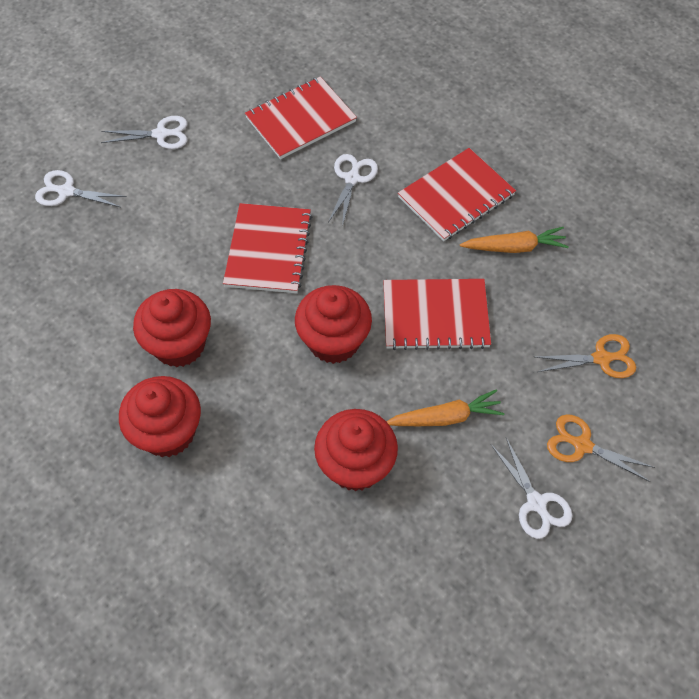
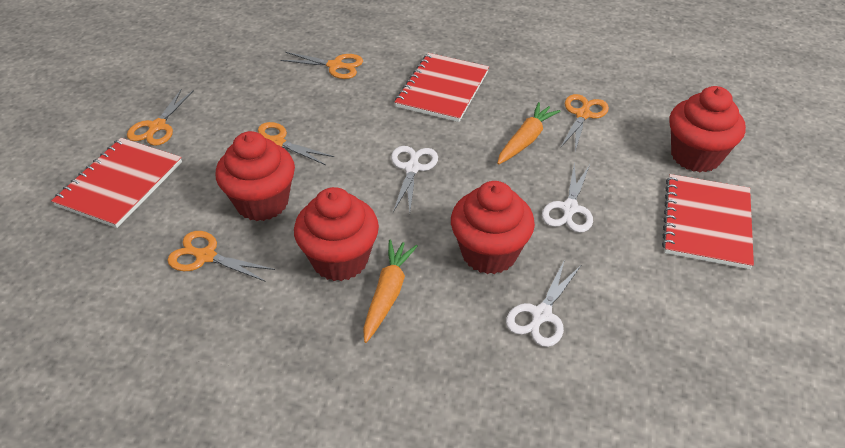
orange scissors: 2 -> 5
red notebook: 4 -> 3
white scissors: 4 -> 3

